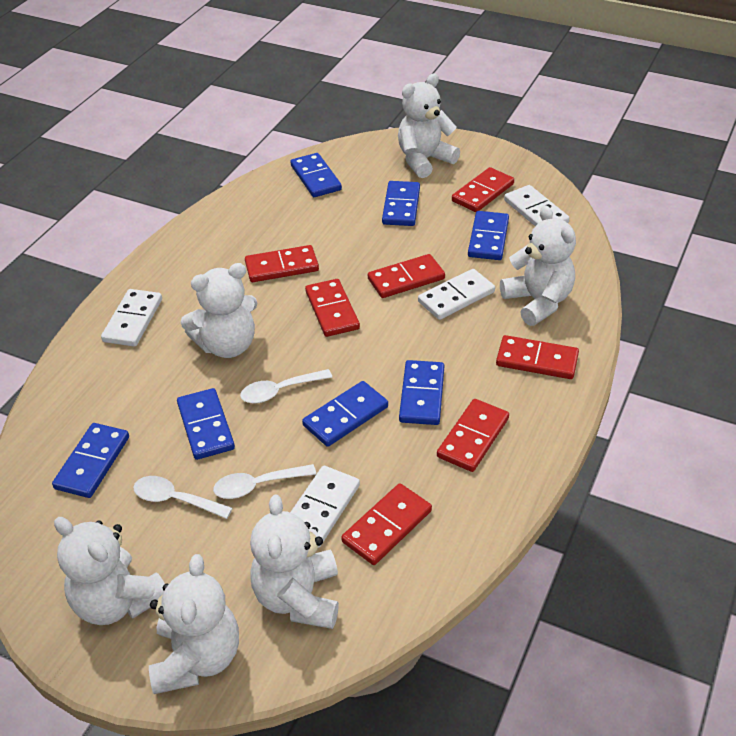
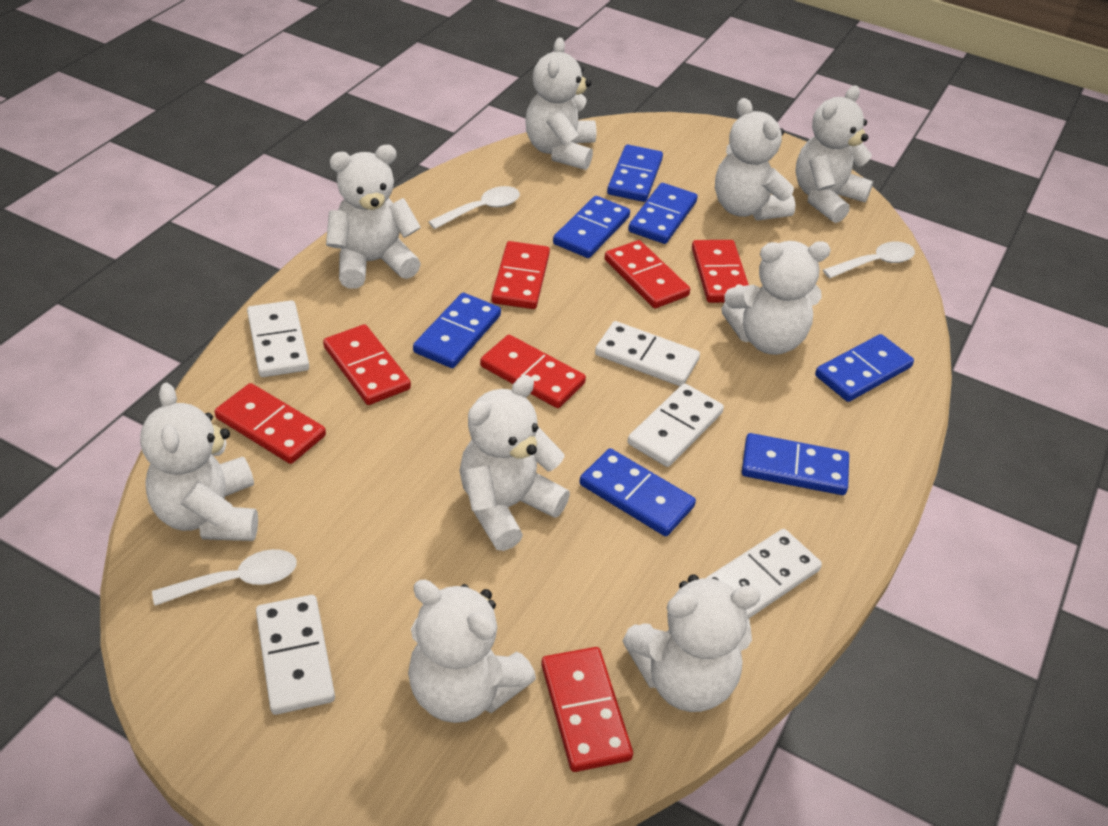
white domino: 4 -> 5
white teddy bear: 6 -> 9

